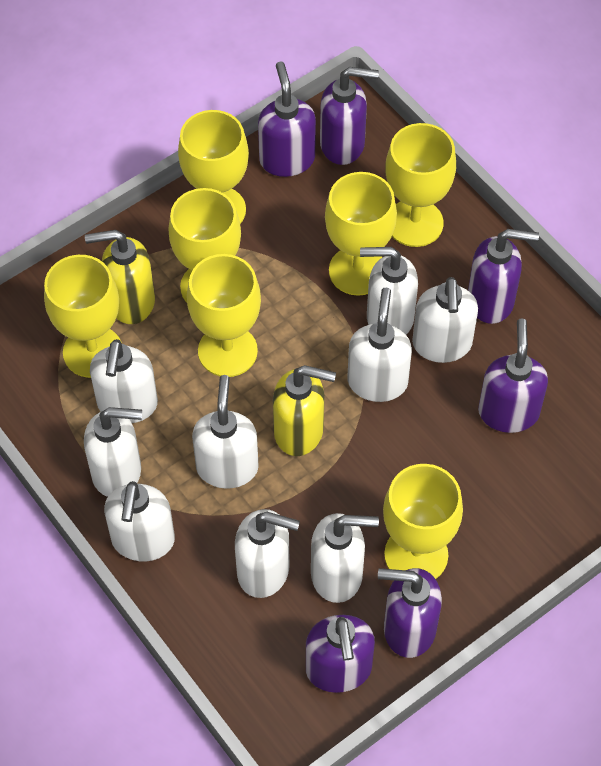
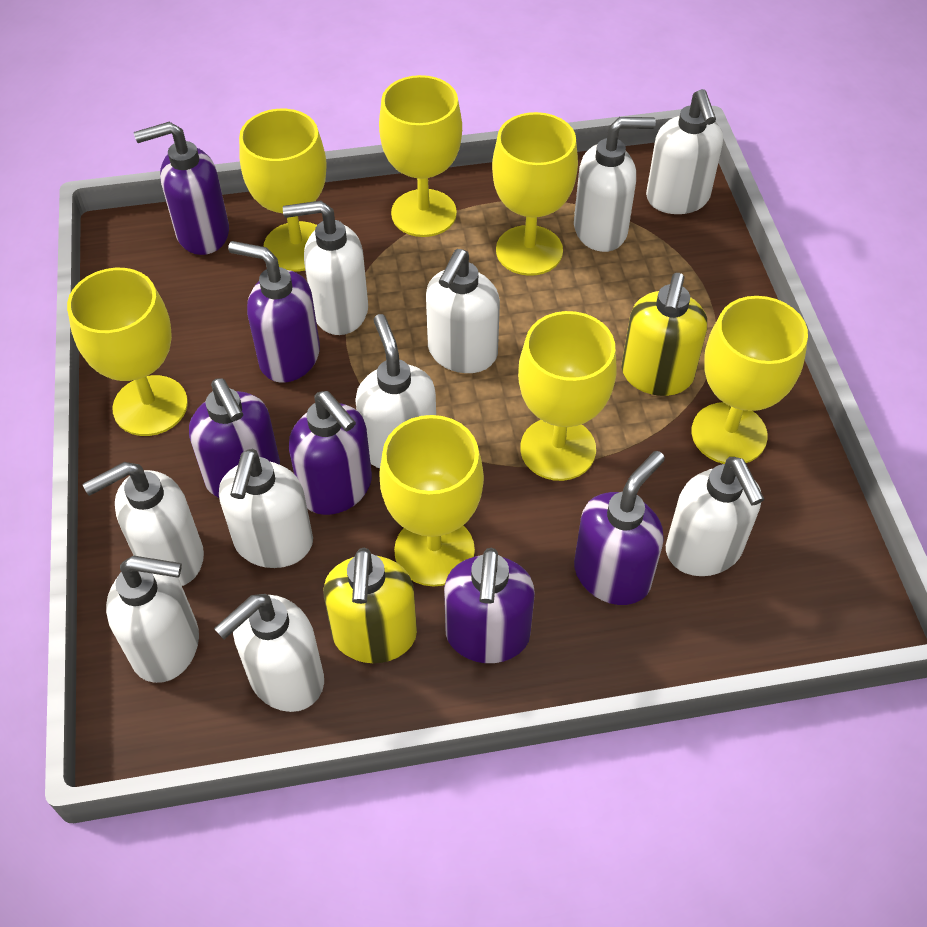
white soap dispenser: 9 -> 10

